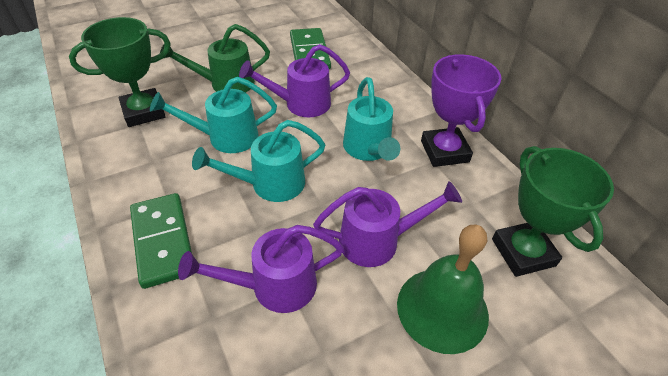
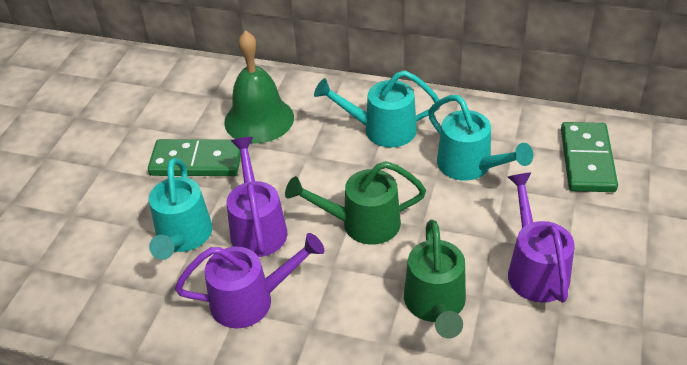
green trophy: 2 -> 0
green watering can: 1 -> 2
purple trophy: 1 -> 0

